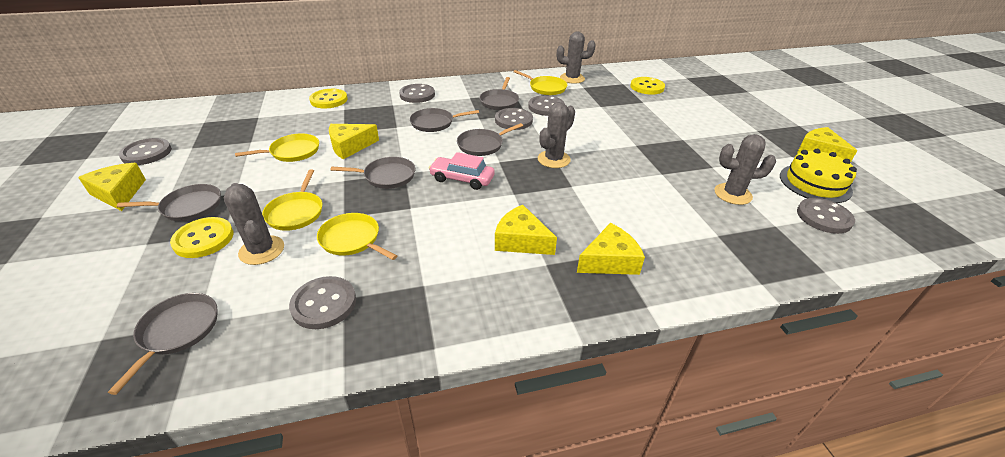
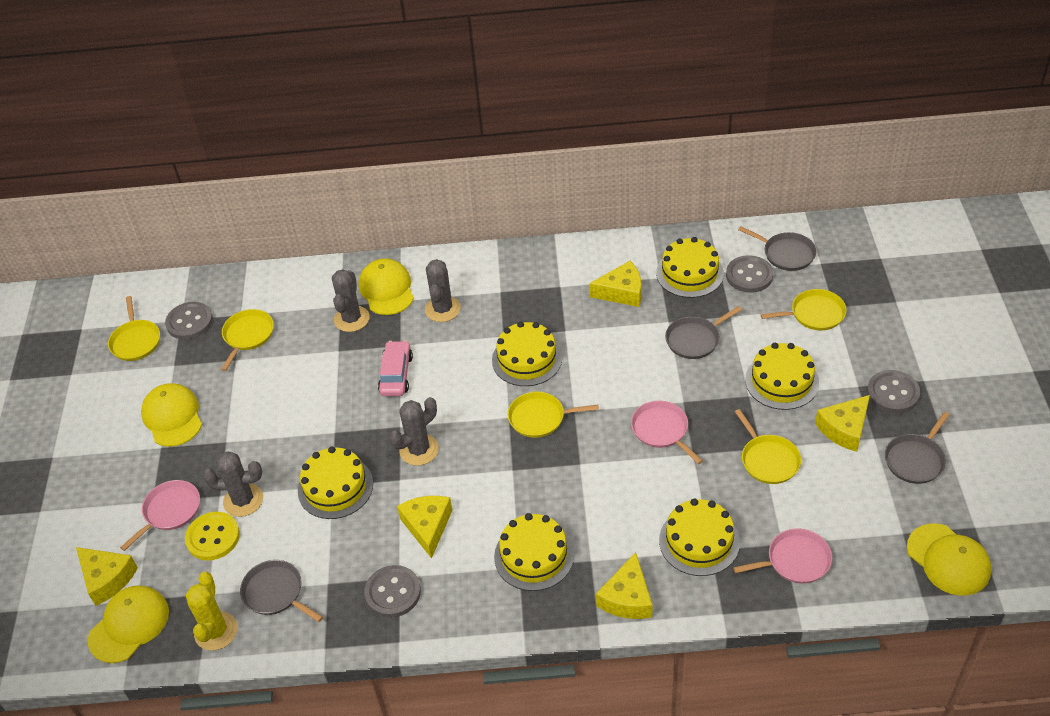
grey button: 6 -> 4
grey pan: 6 -> 4
pink pan: 0 -> 3
yellow button: 3 -> 1
yellow cactus: 0 -> 1
yellow cake: 1 -> 6
yellow cap: 0 -> 4
yellow pan: 4 -> 5

